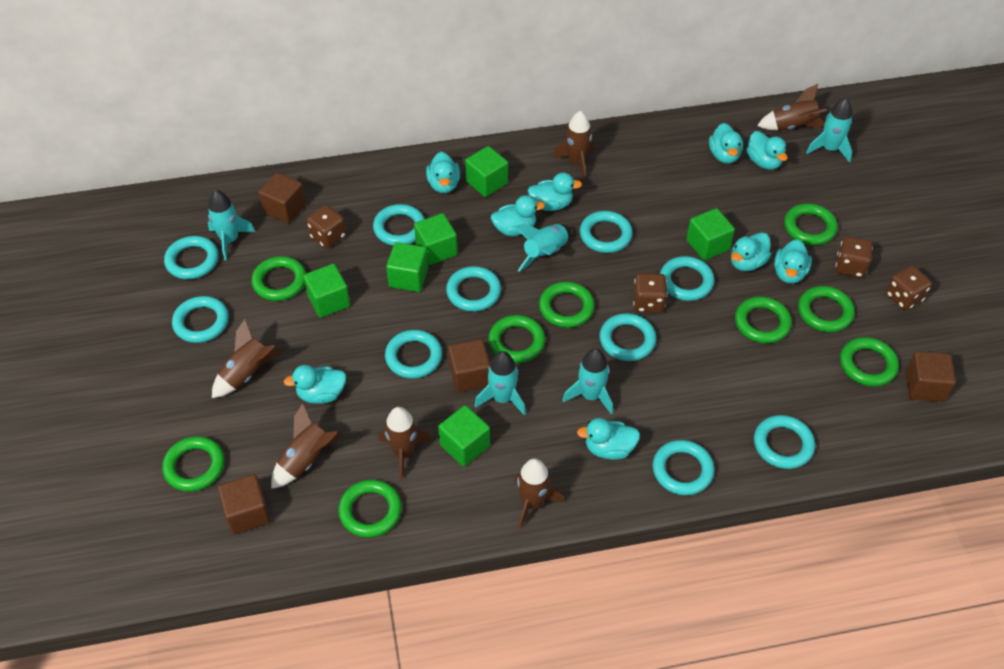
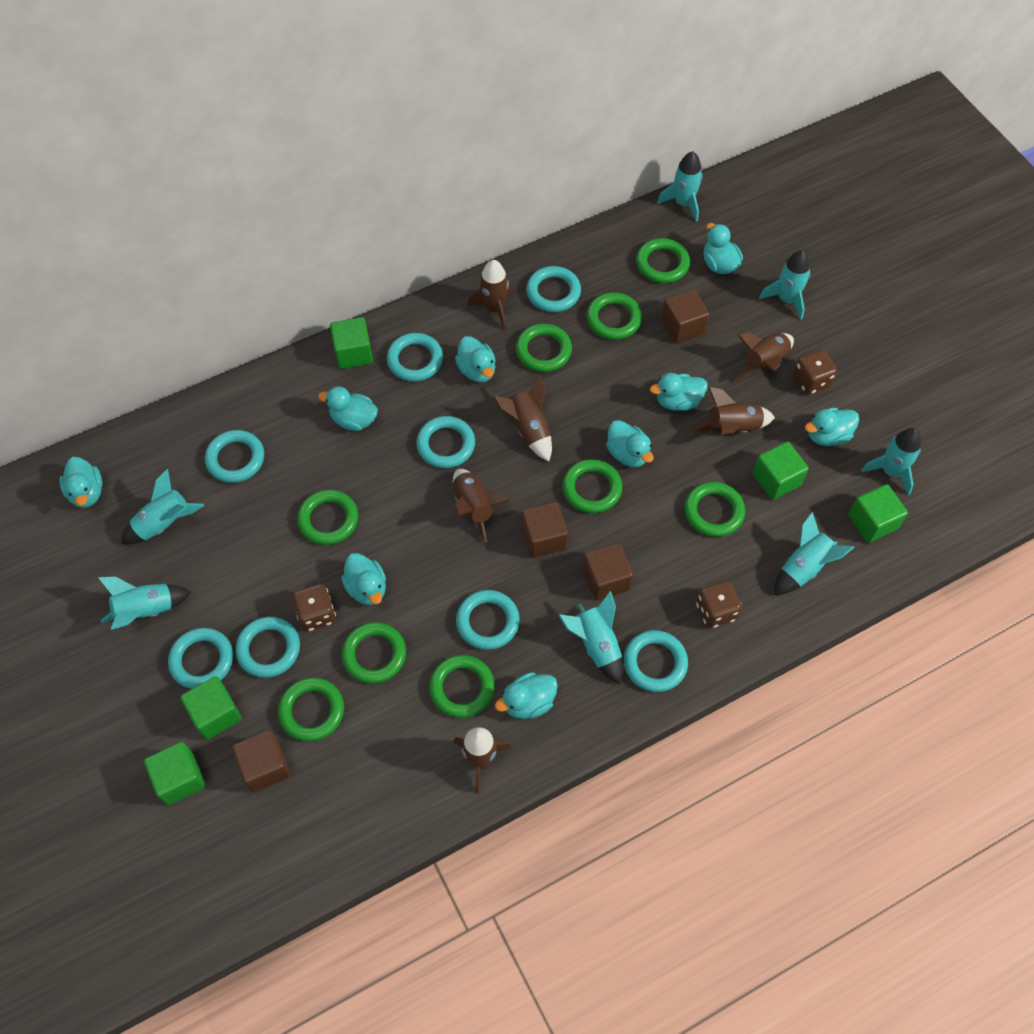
brown dice: 4 -> 3
green cube: 6 -> 5
turquoise ring: 10 -> 8
turquoise rocket: 5 -> 7

